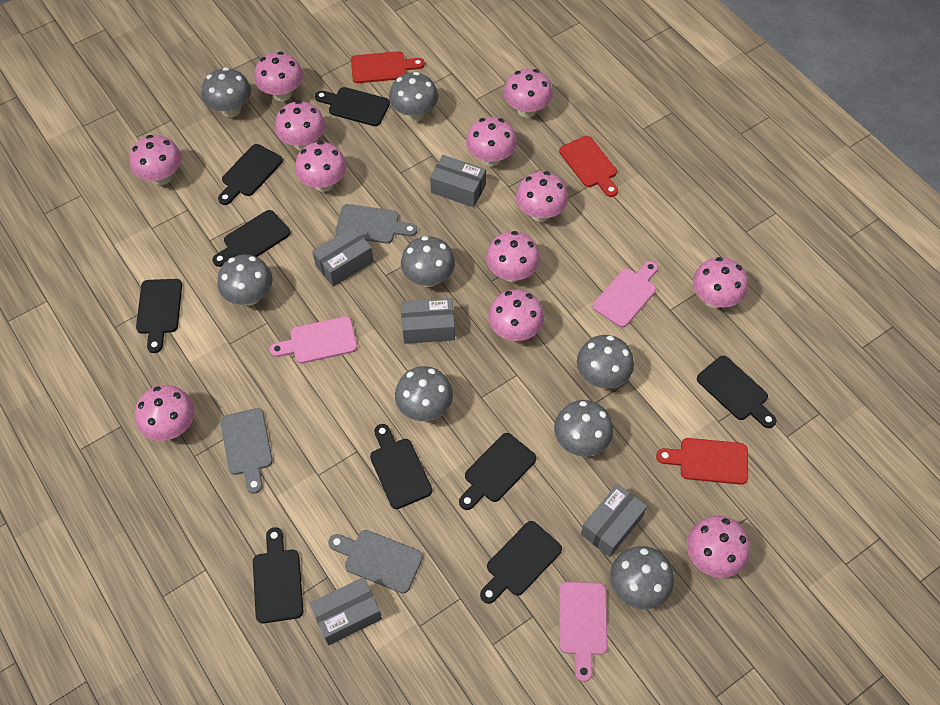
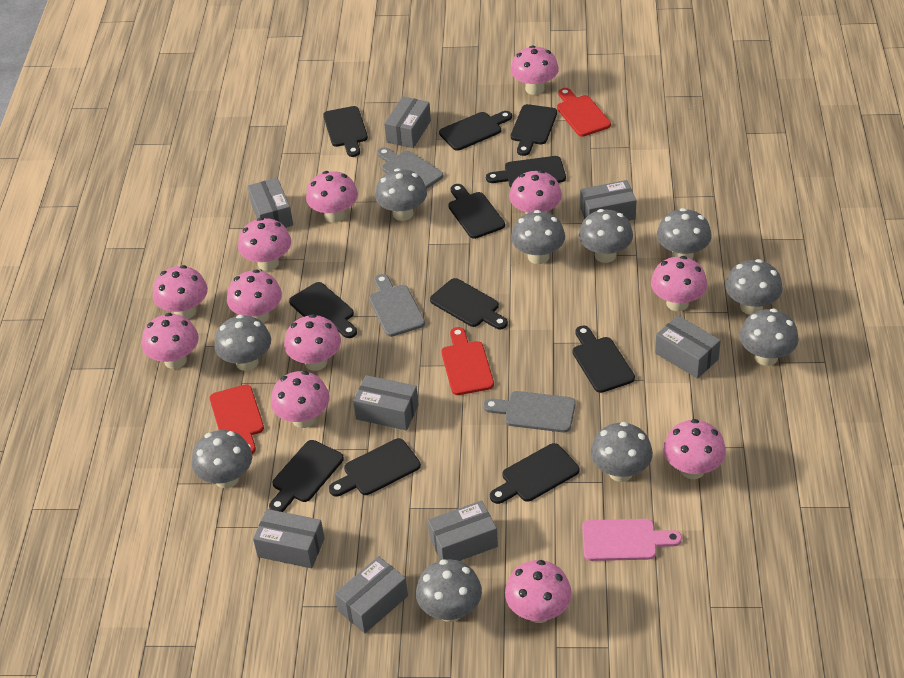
black cutting board: 9 -> 11
grey box: 5 -> 8
grey mushroom: 8 -> 10
pink cutting board: 3 -> 1

